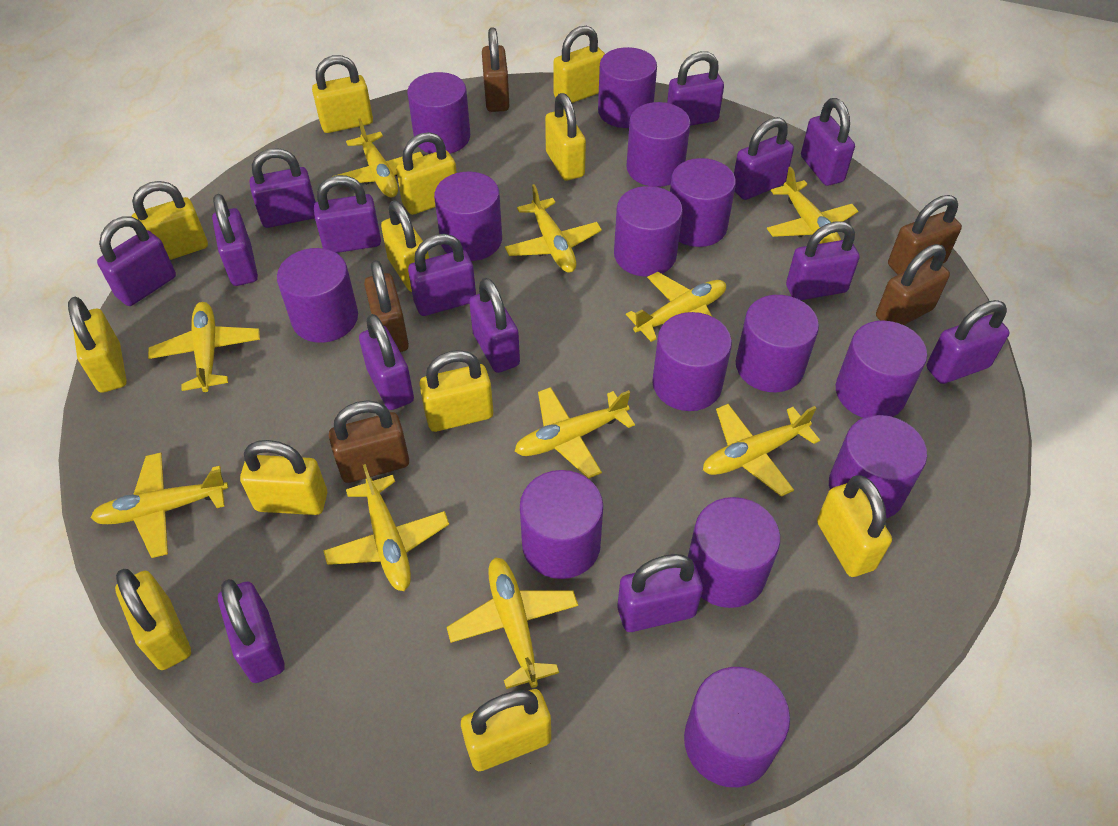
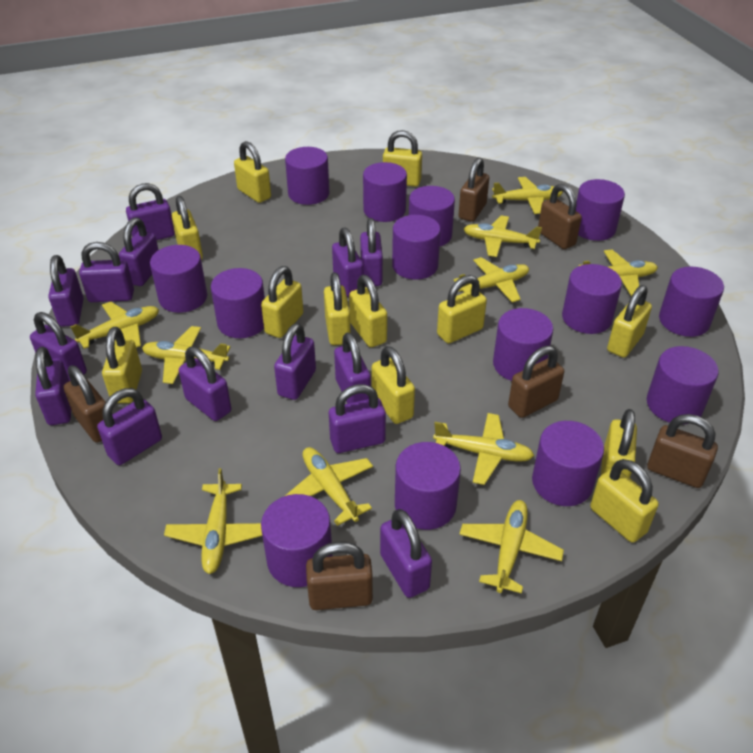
brown padlock: 5 -> 6

